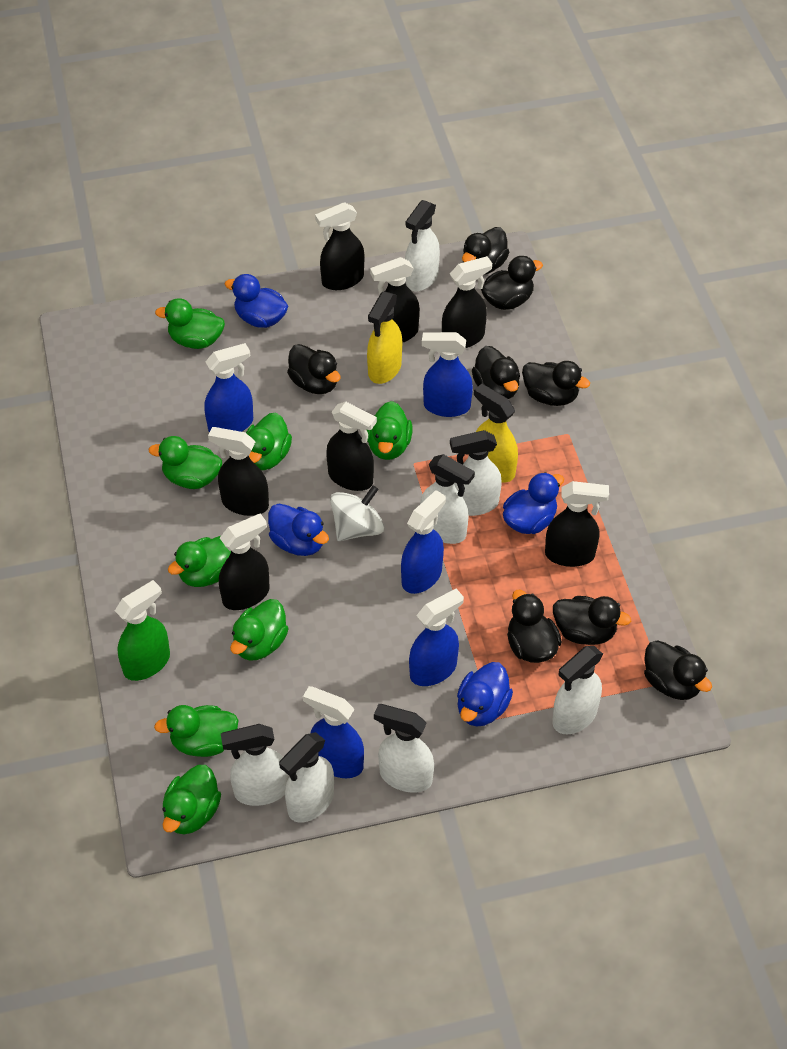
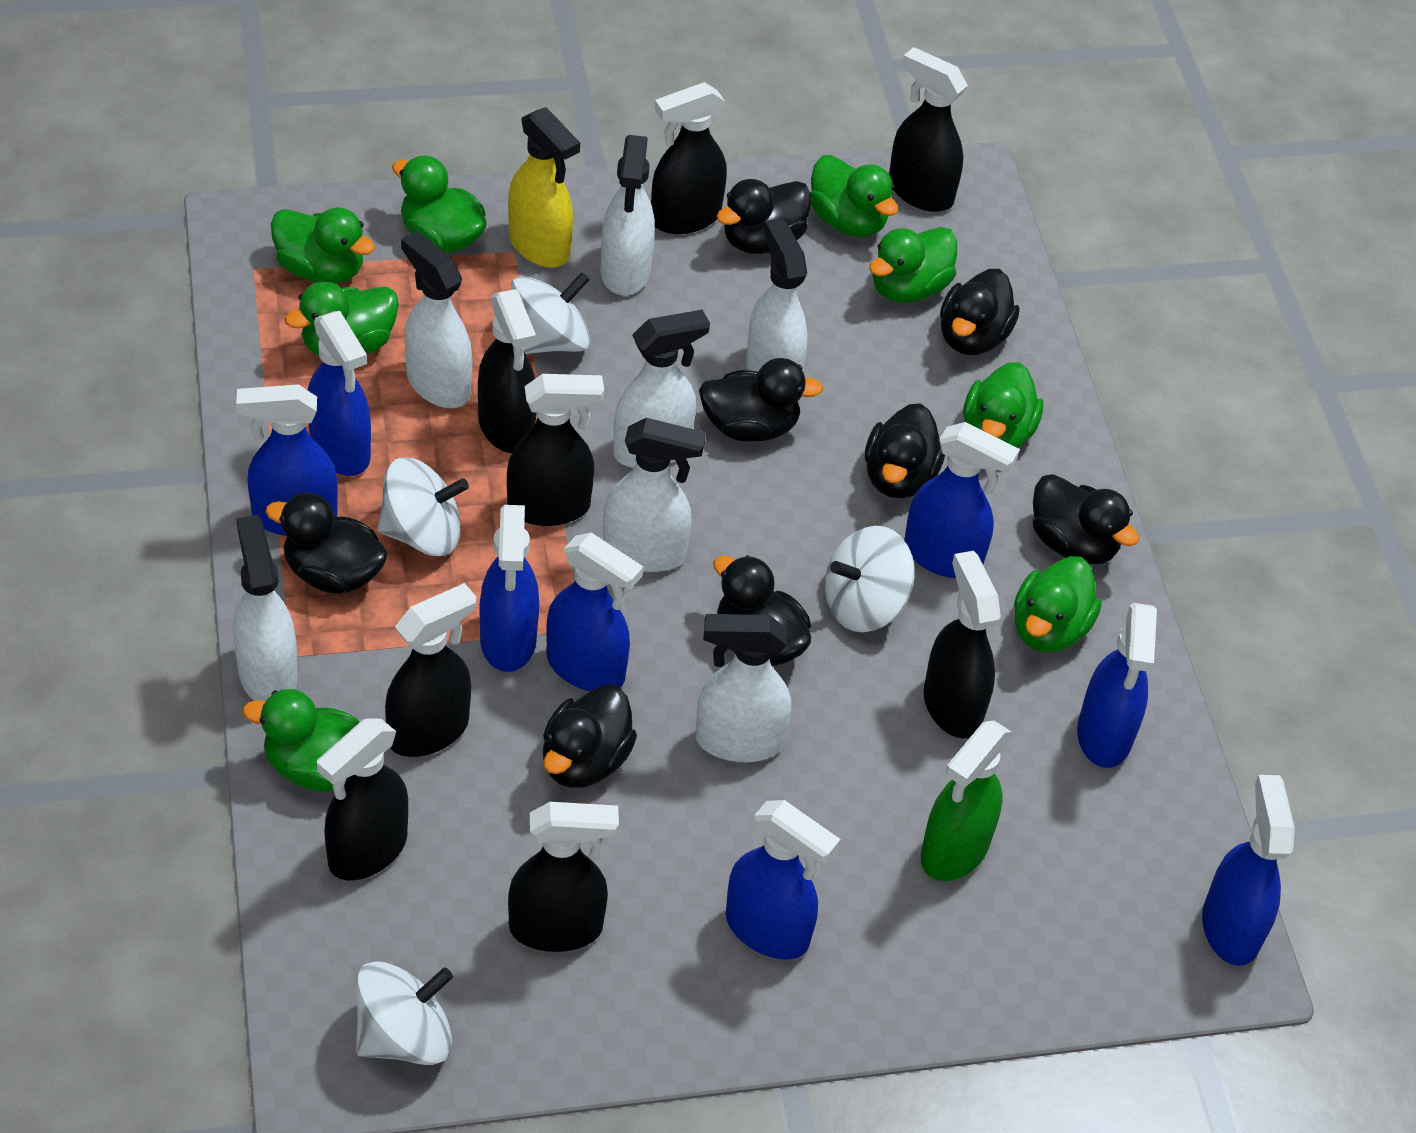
black spray bottle: 7 -> 8
blue duck: 4 -> 0
blue spray bottle: 5 -> 8
white spinning top: 1 -> 4
yellow spray bottle: 2 -> 1

